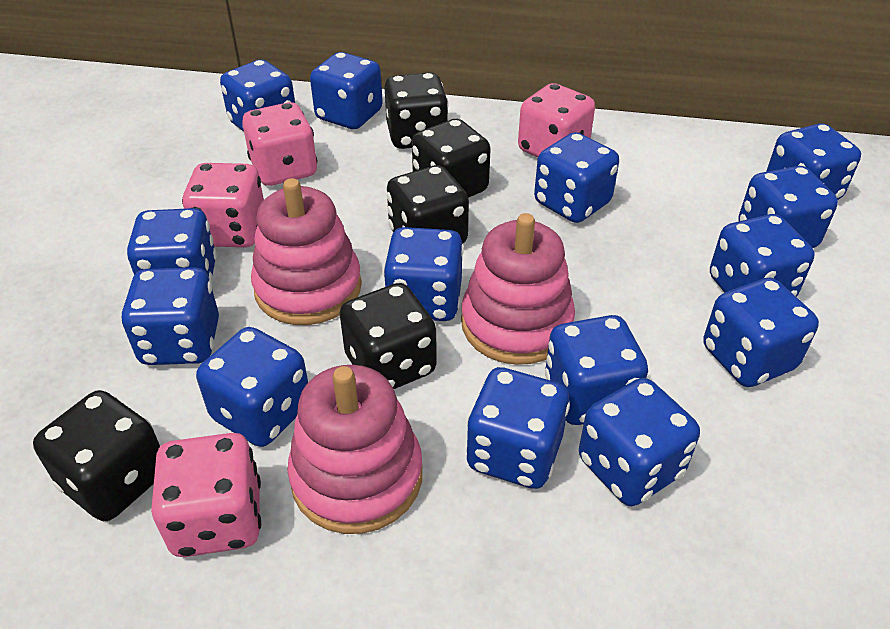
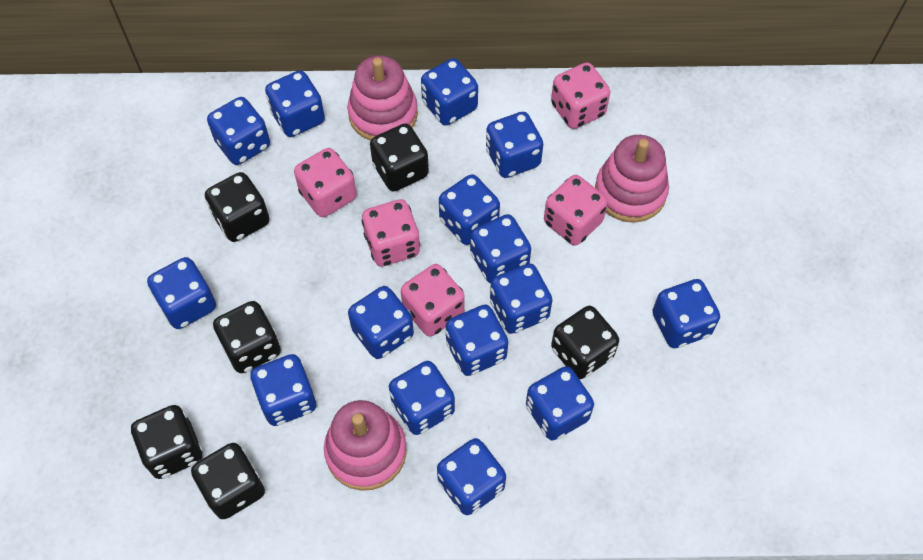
black dice: 5 -> 6
blue dice: 14 -> 15
pink dice: 4 -> 5

